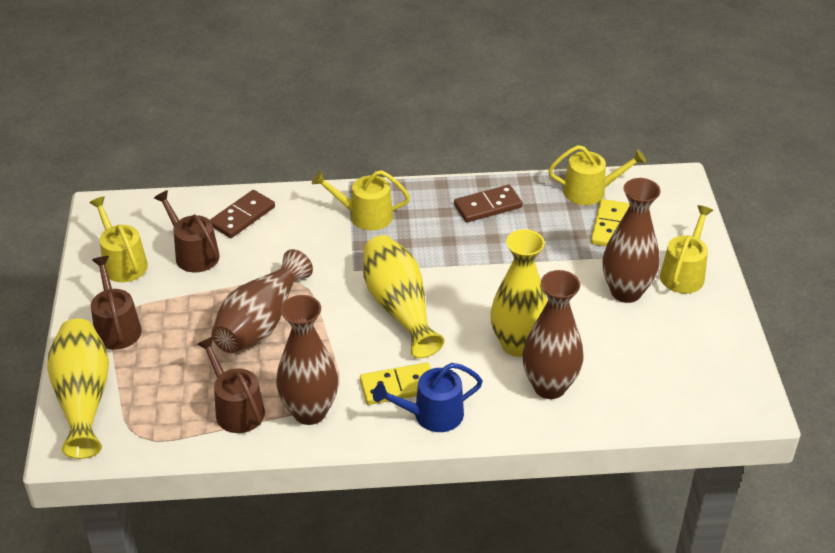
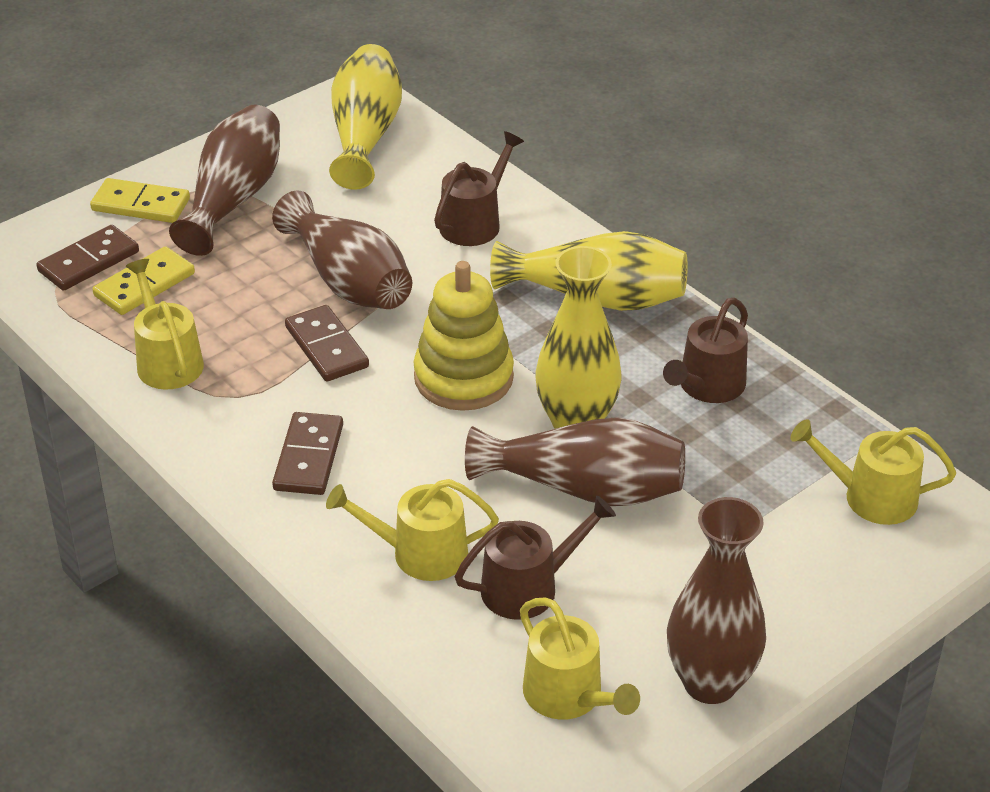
blue watering can: 1 -> 0
brown domino: 2 -> 3
yellow stacking toy: 0 -> 1

